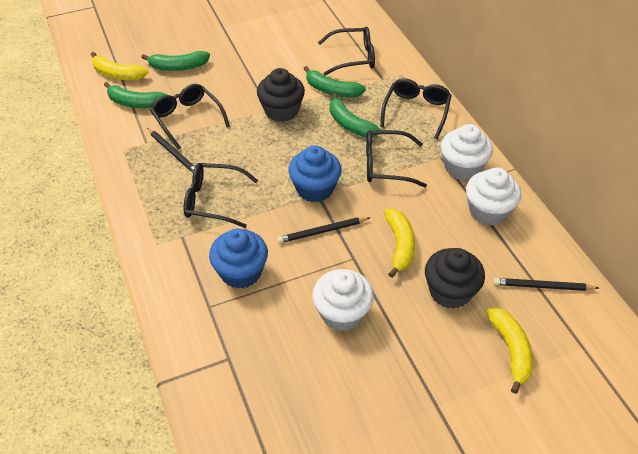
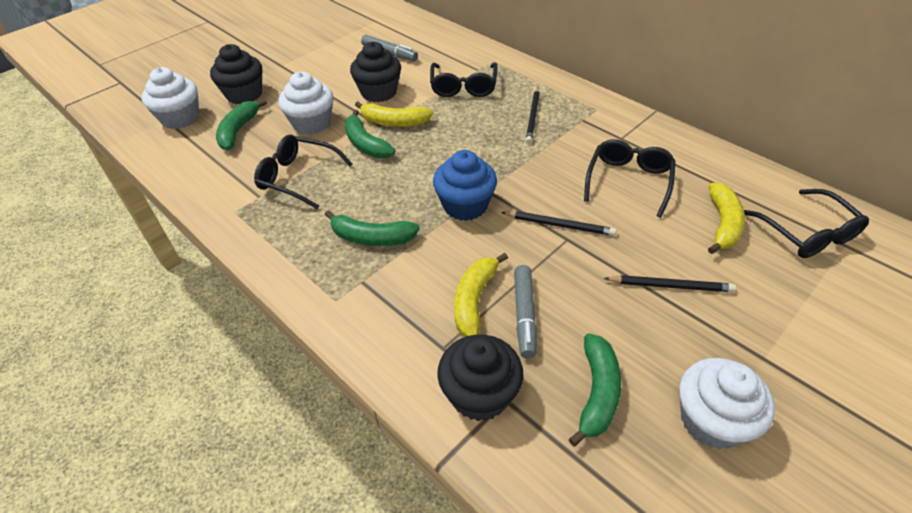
black cupcake: 2 -> 3
black glasses: 5 -> 4
blue cupcake: 2 -> 1
grey marker: 0 -> 2

